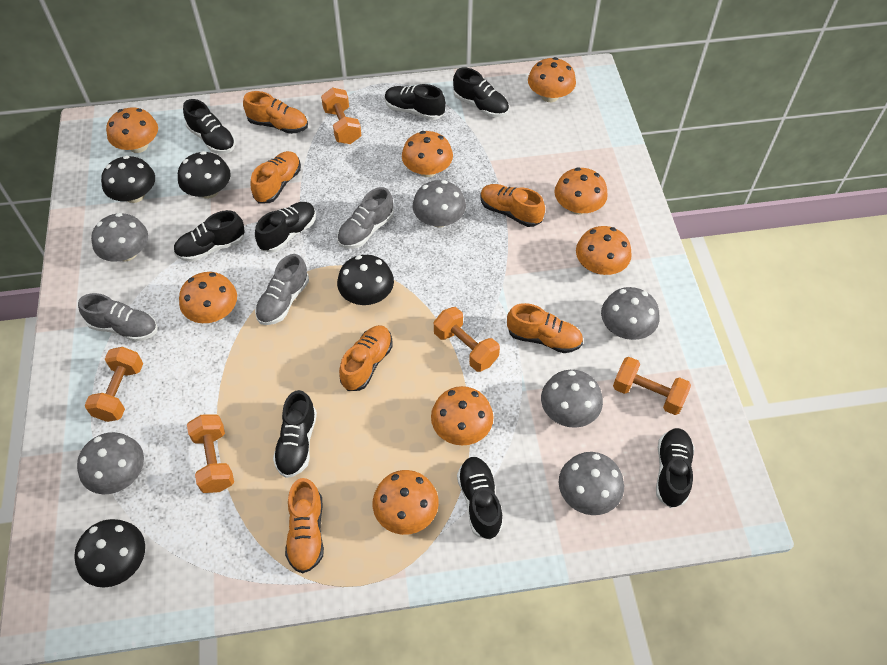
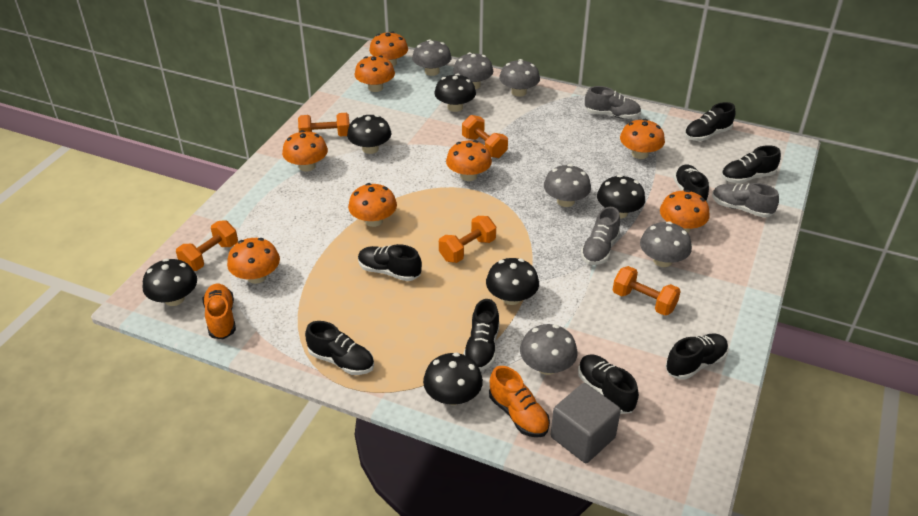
black mushroom: 4 -> 6
grey cube: 0 -> 1
orange shoe: 6 -> 2

